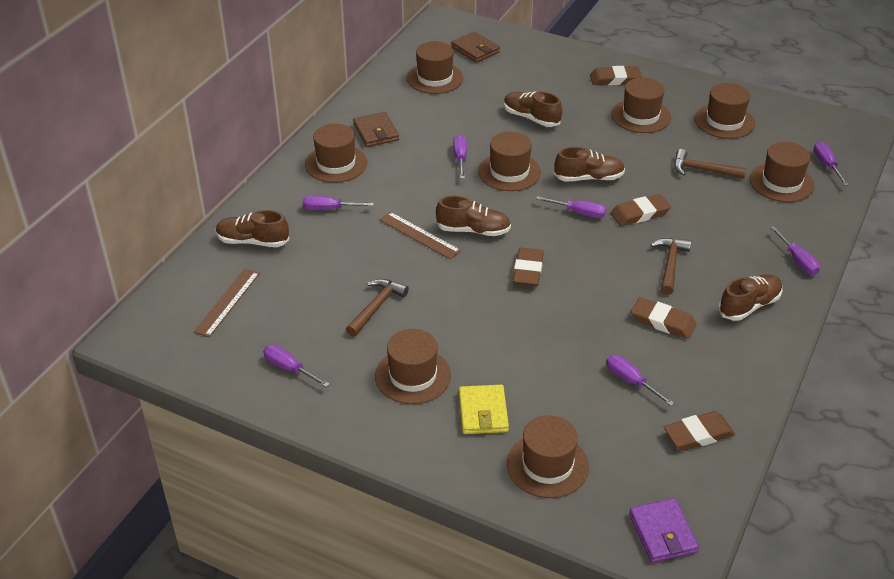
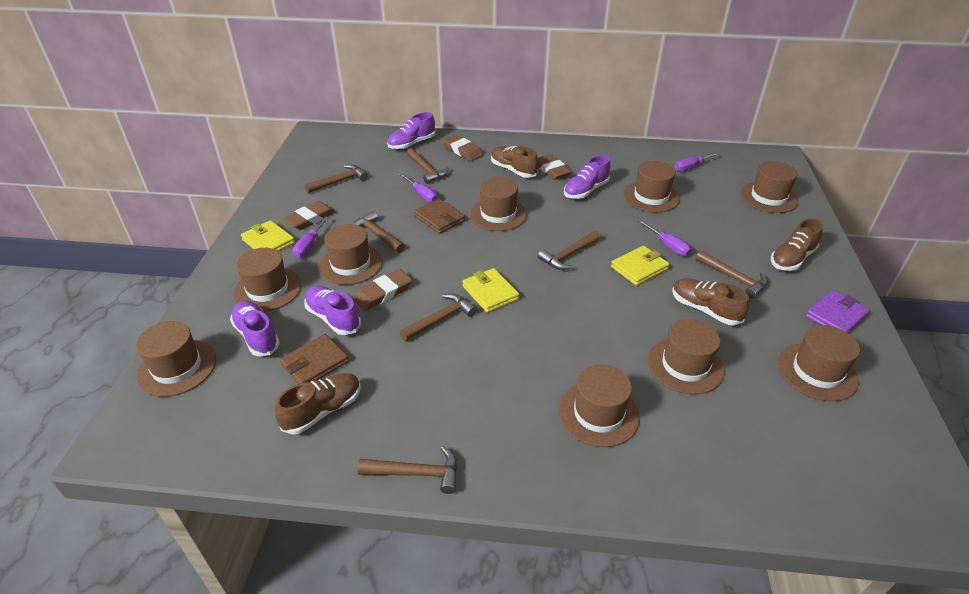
brown eraser: 5 -> 4
brown hammer: 3 -> 7
brown hat: 8 -> 9
brown ruler: 2 -> 0
brown shoe: 5 -> 4
purple screwdriver: 7 -> 4
purple shoe: 0 -> 4
yellow wallet: 1 -> 3

